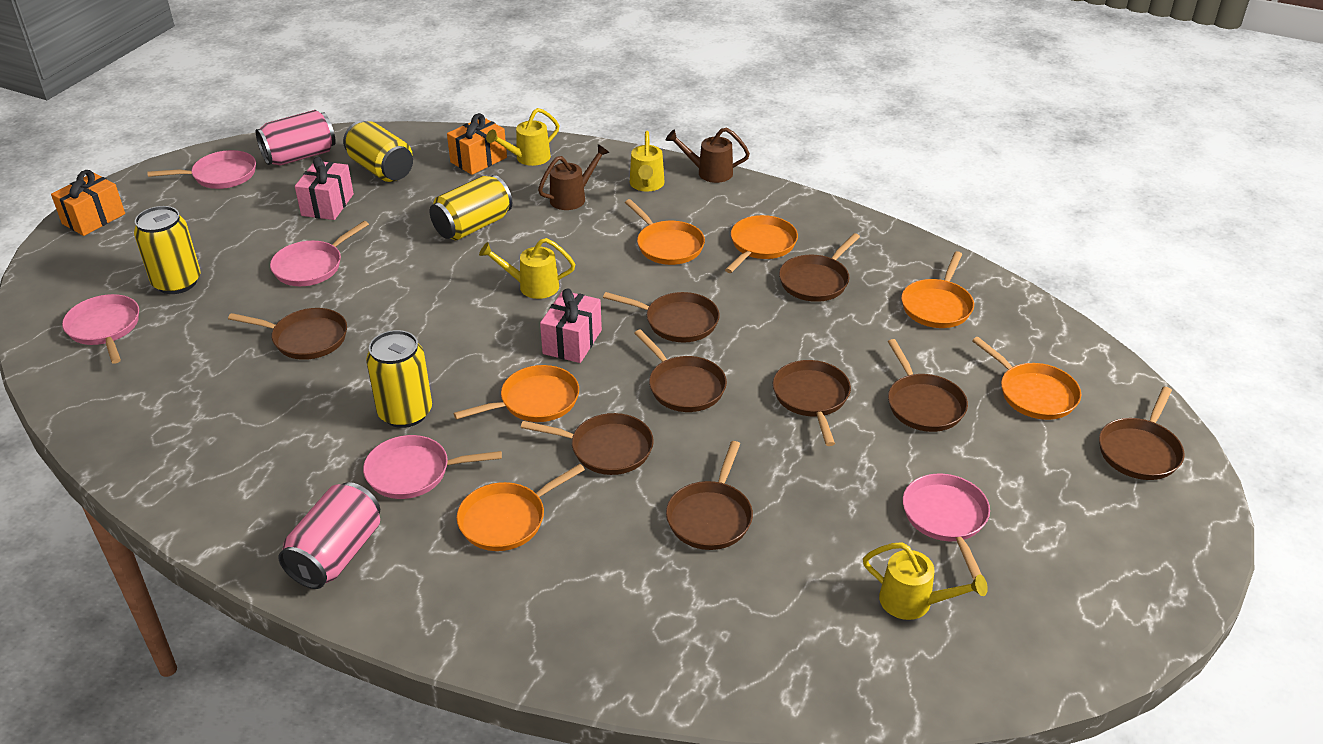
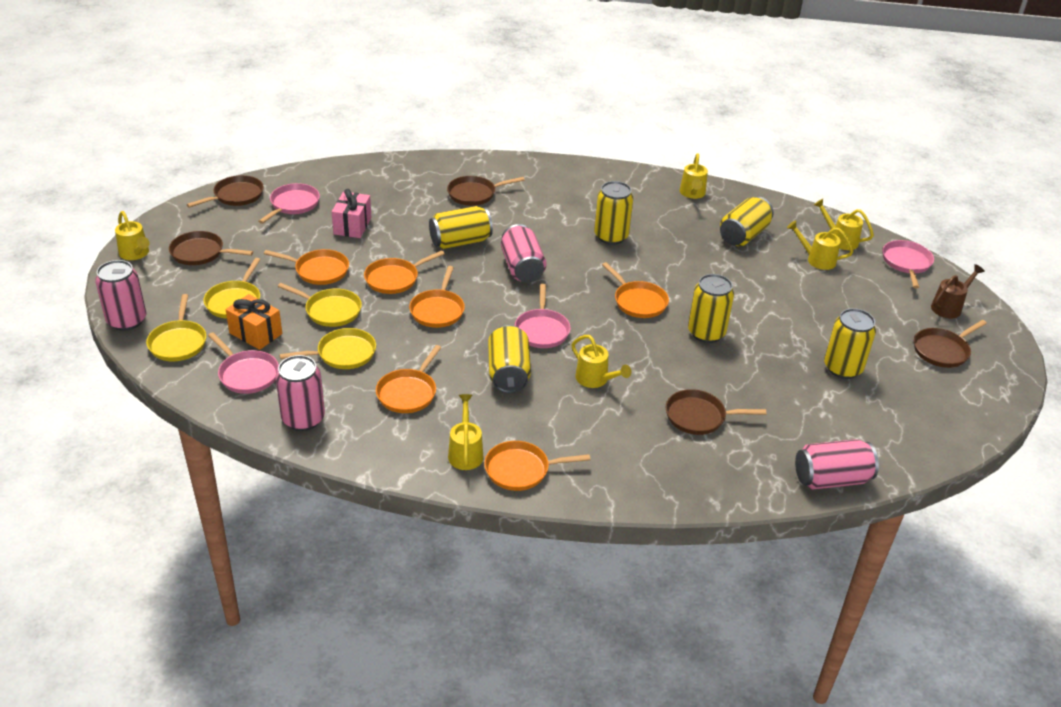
brown pan: 9 -> 5
brown watering can: 2 -> 1
orange gift: 2 -> 1
pink can: 2 -> 4
pink gift: 2 -> 1
pink pan: 5 -> 4
yellow can: 4 -> 6
yellow pan: 0 -> 4
yellow watering can: 4 -> 6

